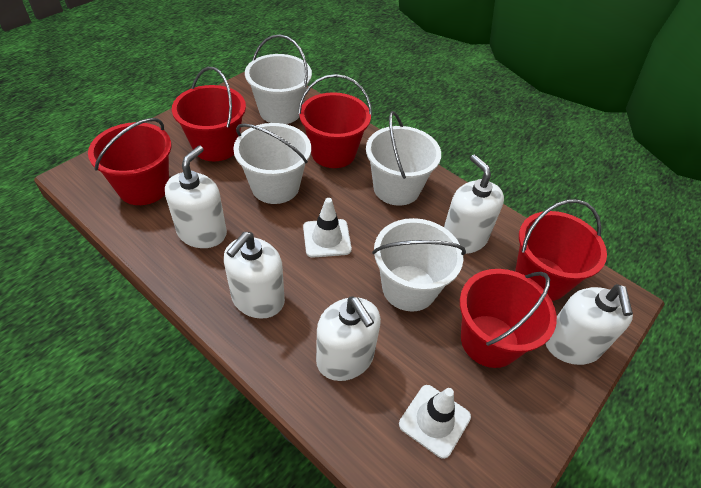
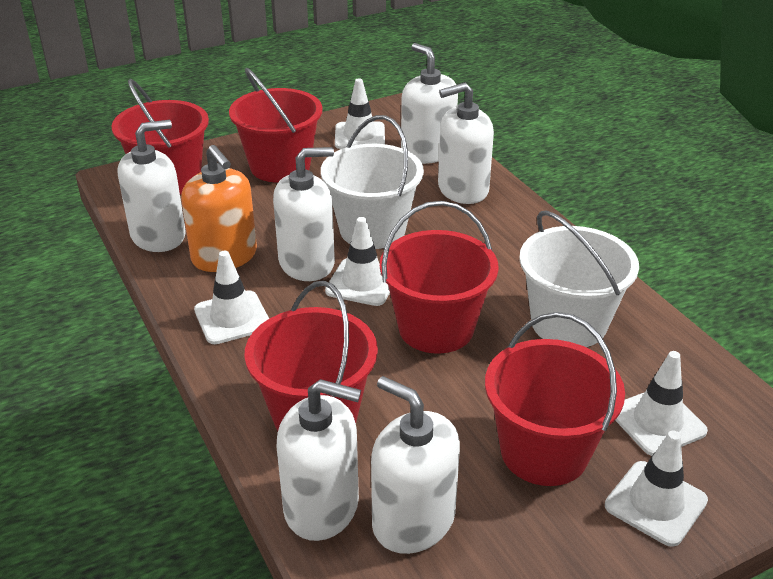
orange soap dispenser: 0 -> 1
white bucket: 4 -> 2
white soap dispenser: 5 -> 6
white traffic cone: 2 -> 5

